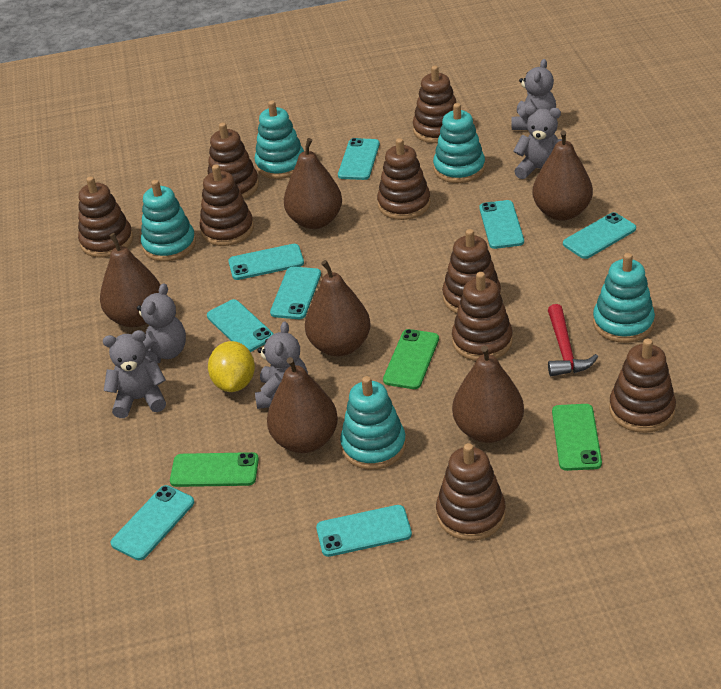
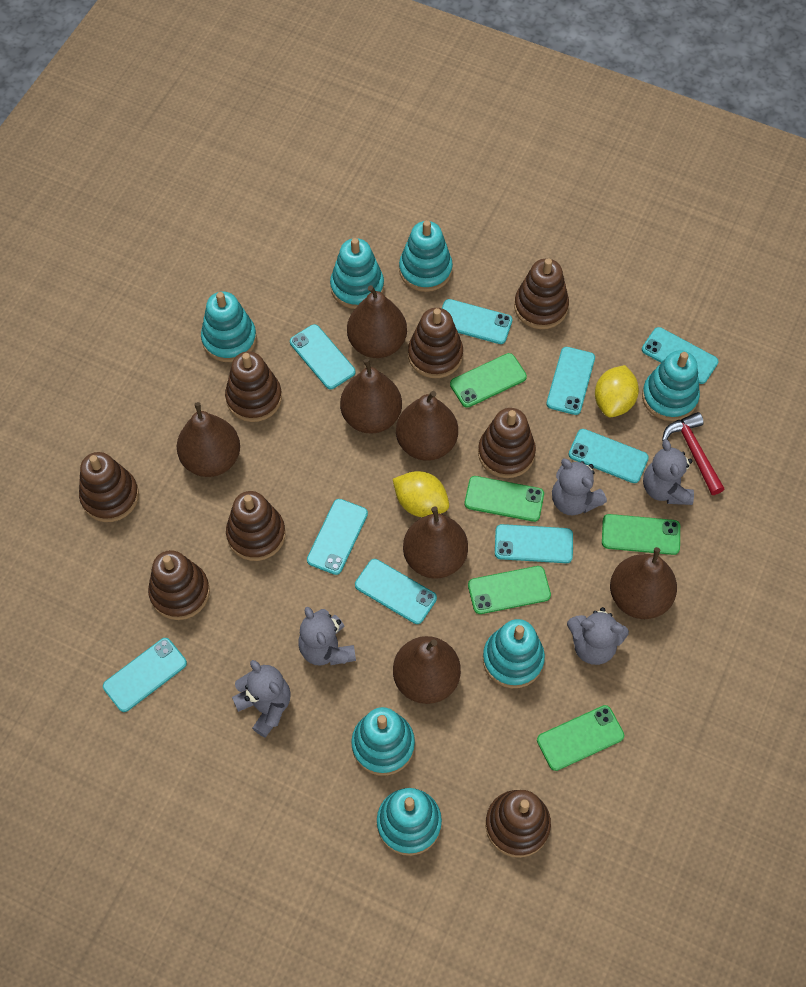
brown pear: 6 -> 7
brown stacking toy: 9 -> 8
green phone: 3 -> 5
turquoise phone: 8 -> 9
turquoise stacking toy: 5 -> 7
yellow lemon: 1 -> 2

